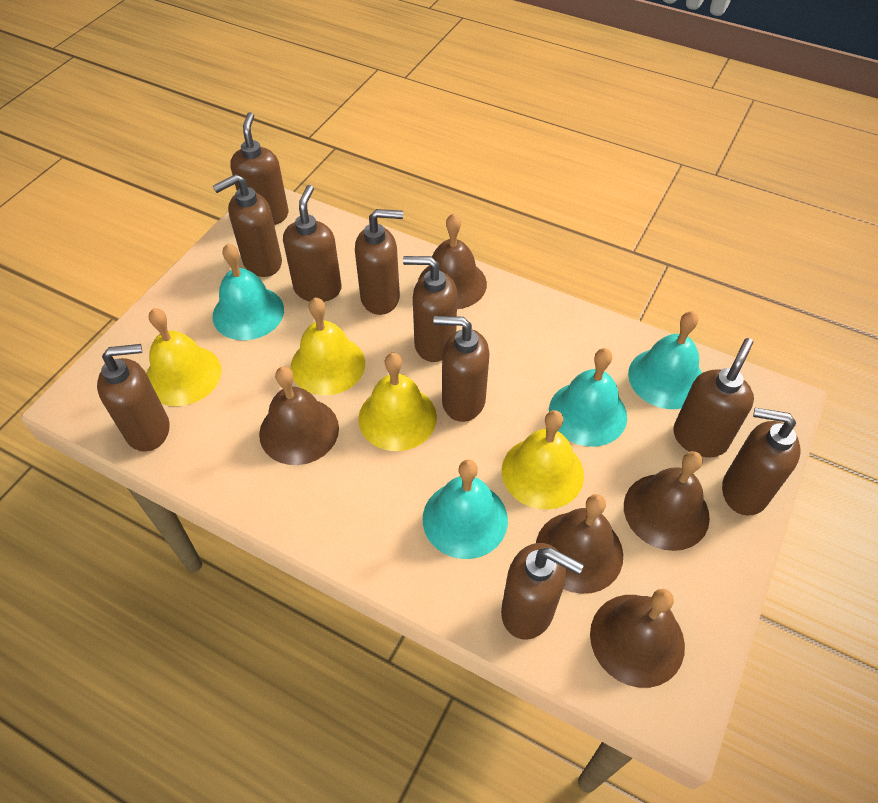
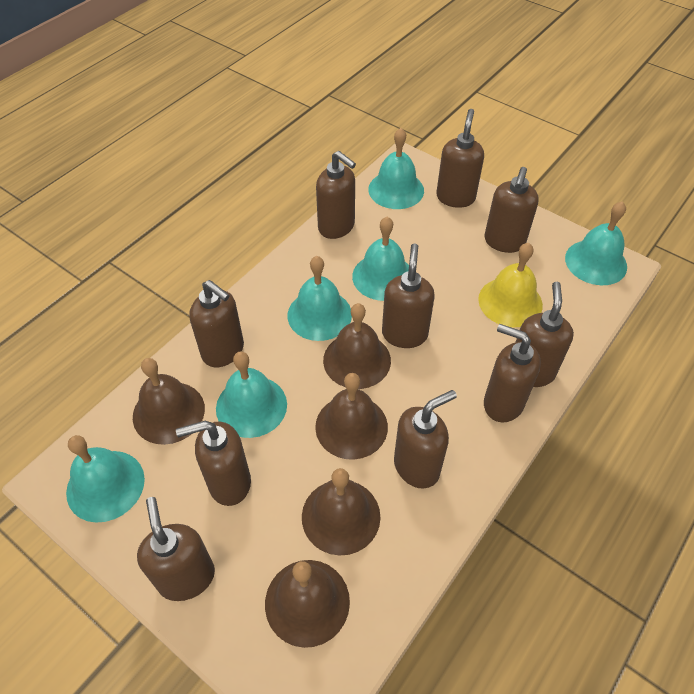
turquoise bell: 4 -> 6
yellow bell: 4 -> 1

